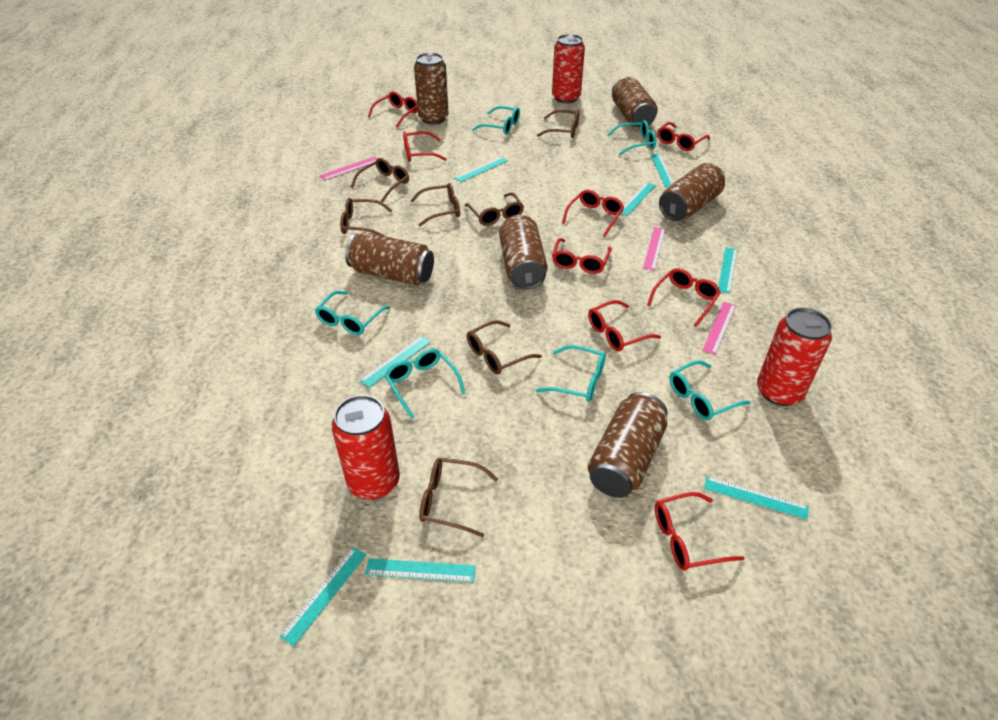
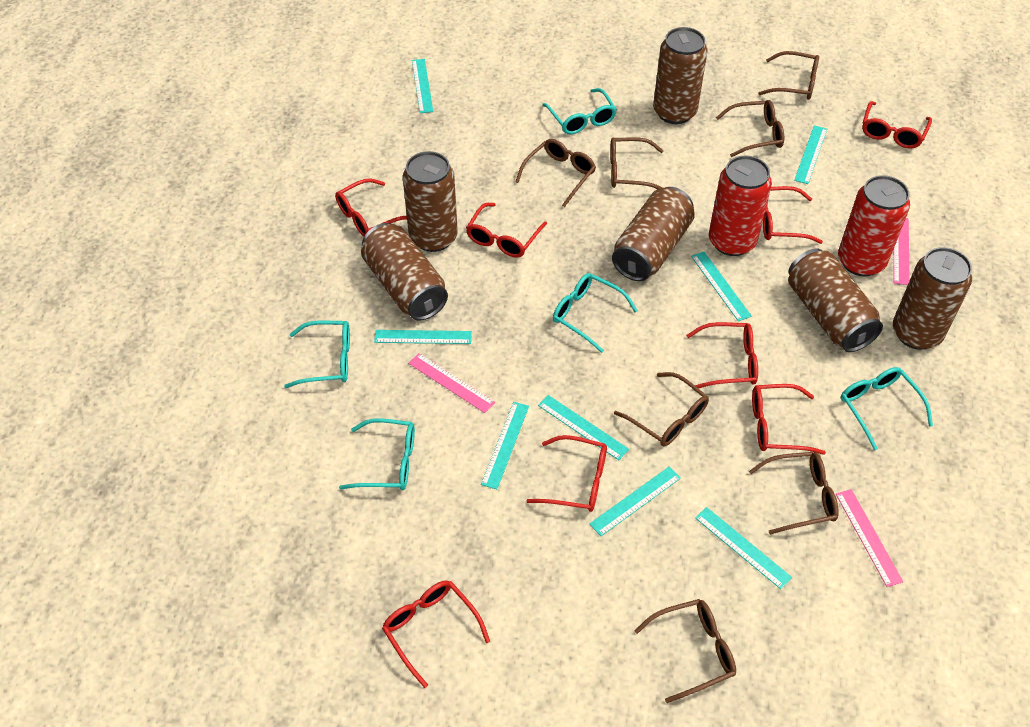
red can: 3 -> 2
turquoise glasses: 6 -> 5

